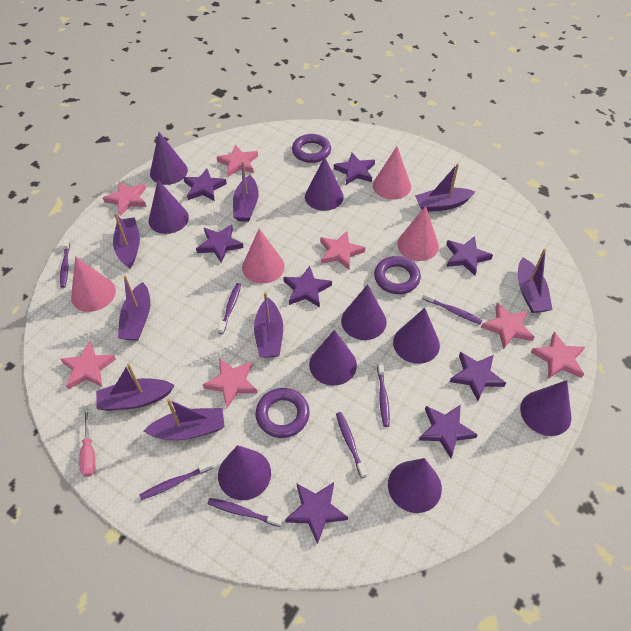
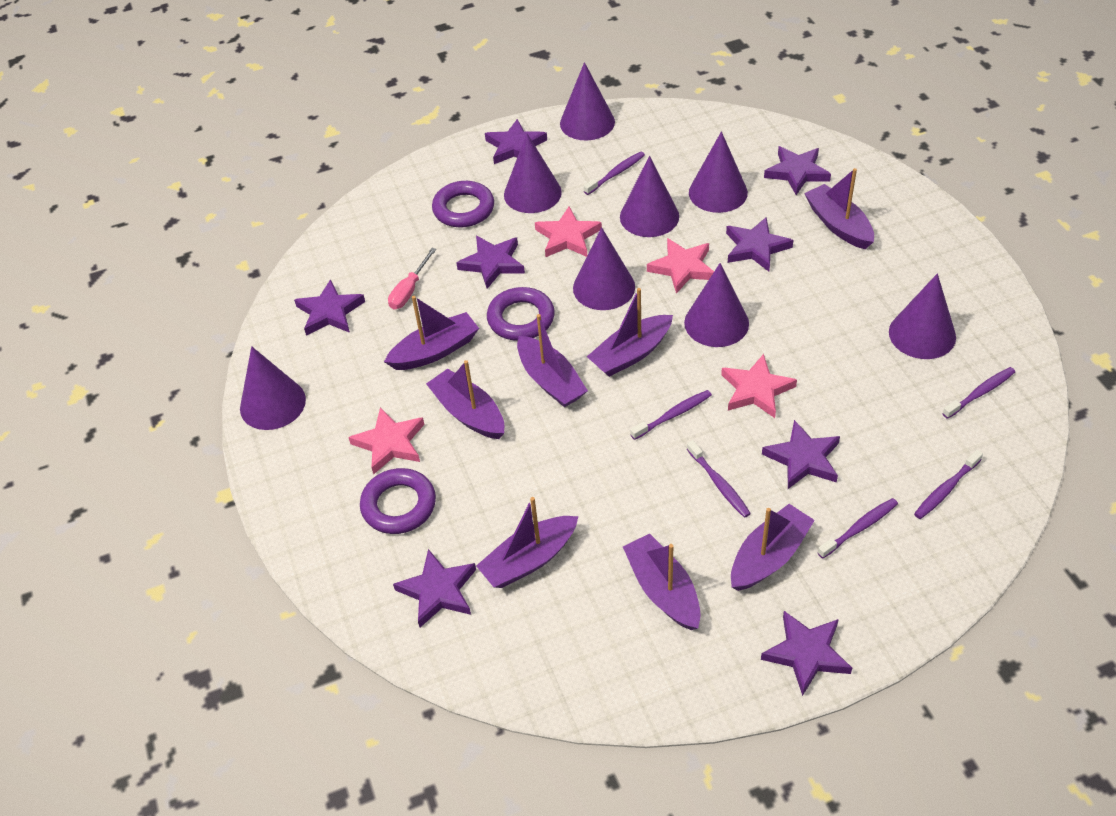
pink cone: 4 -> 0
pink star: 7 -> 4
purple cone: 9 -> 8
purple toothbrush: 7 -> 6

